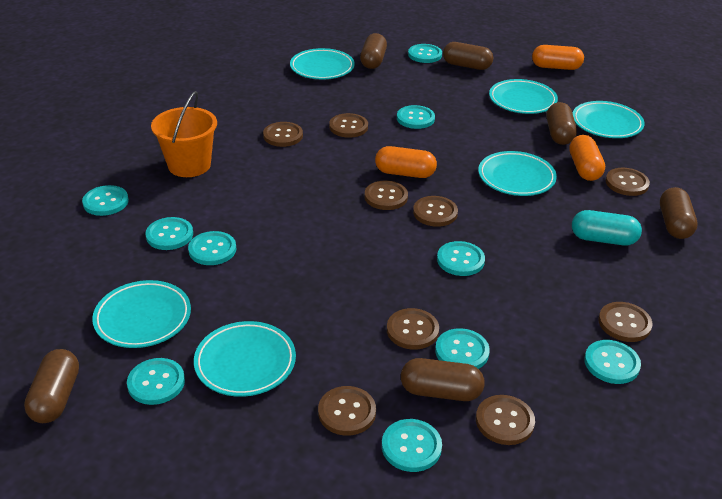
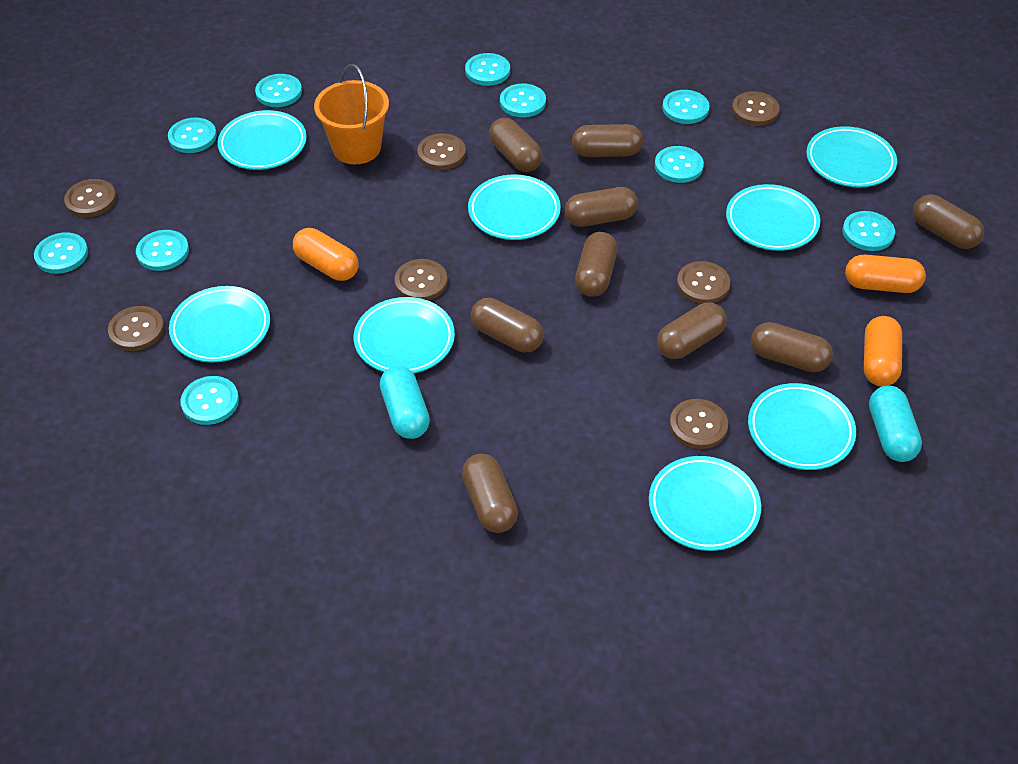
brown button: 9 -> 7
brown capsule: 6 -> 9
turquoise capsule: 1 -> 2
turquoise plate: 6 -> 8

